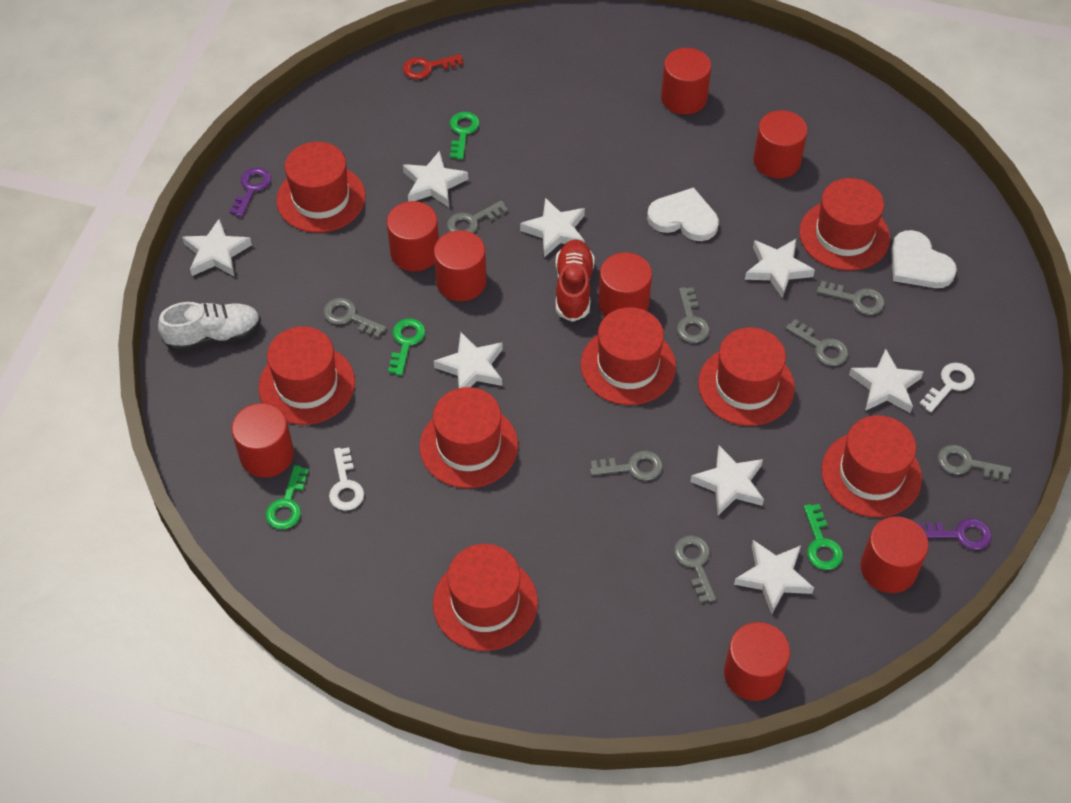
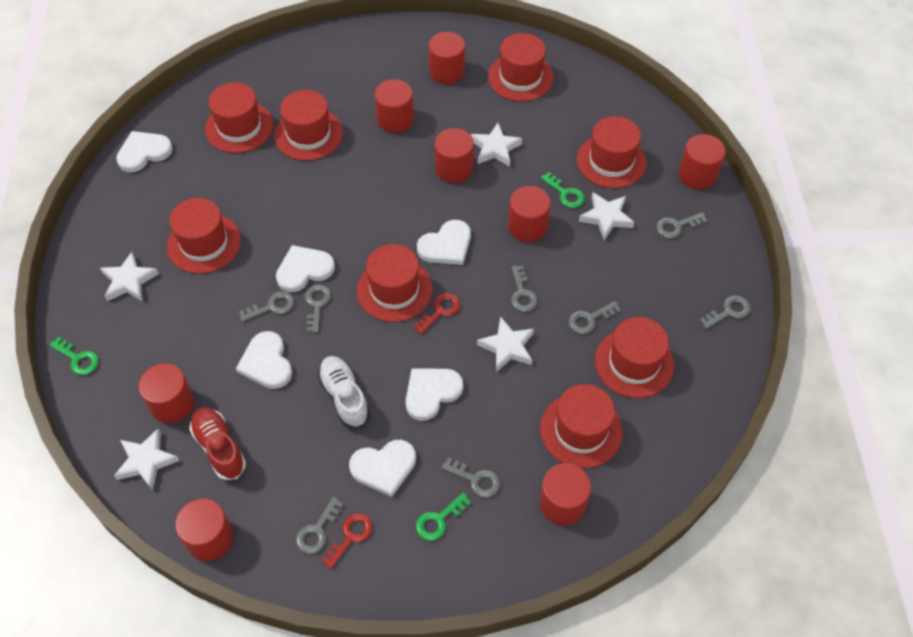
green key: 4 -> 3
purple key: 2 -> 0
red key: 1 -> 2
white heart: 2 -> 6
white key: 2 -> 0
white star: 8 -> 5

